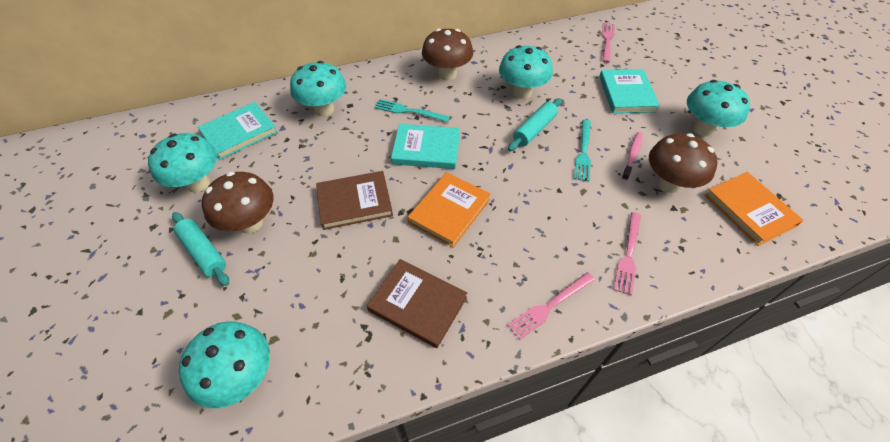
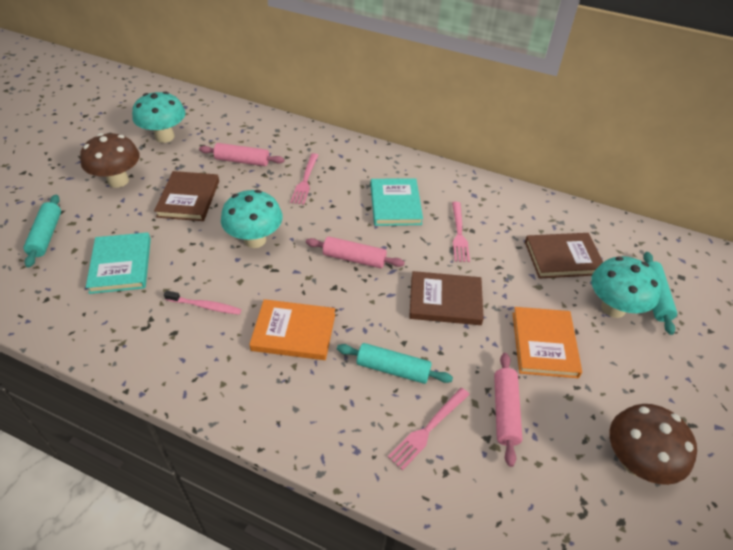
brown book: 2 -> 3
brown mushroom: 3 -> 2
pink rolling pin: 0 -> 3
turquoise book: 3 -> 2
turquoise fork: 2 -> 0
turquoise mushroom: 5 -> 3
turquoise rolling pin: 2 -> 3

